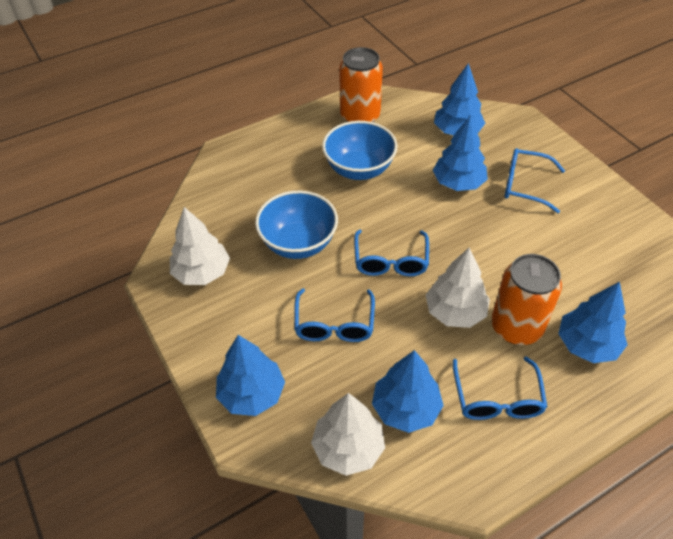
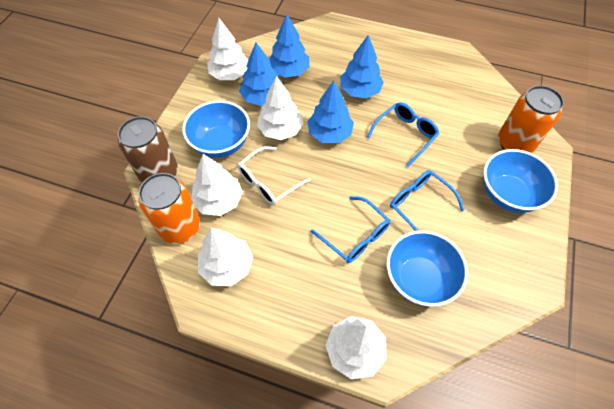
blue bowl: 2 -> 3
blue glasses: 4 -> 3
blue tree: 5 -> 4
brown can: 0 -> 1
white glasses: 0 -> 1
white tree: 3 -> 5

